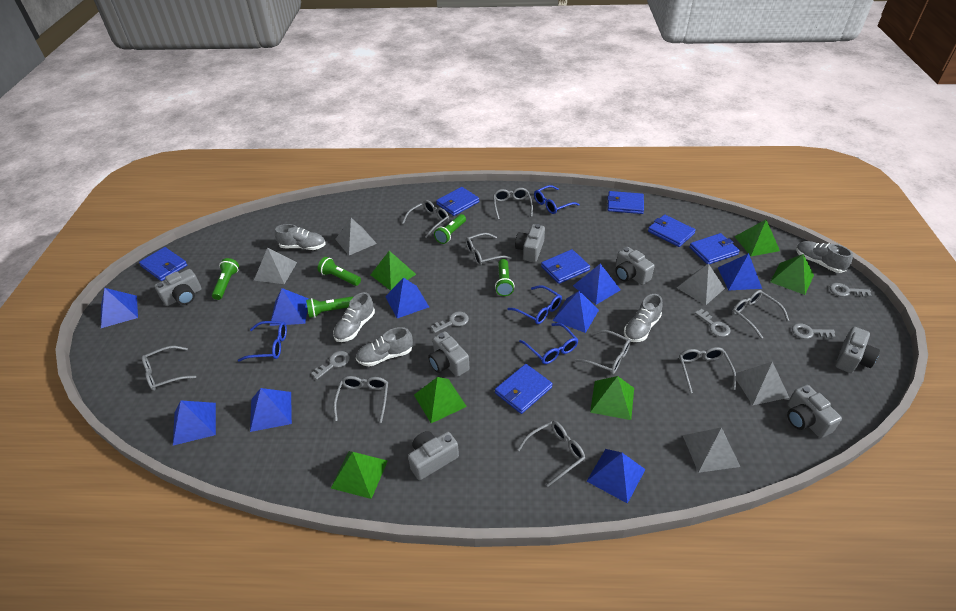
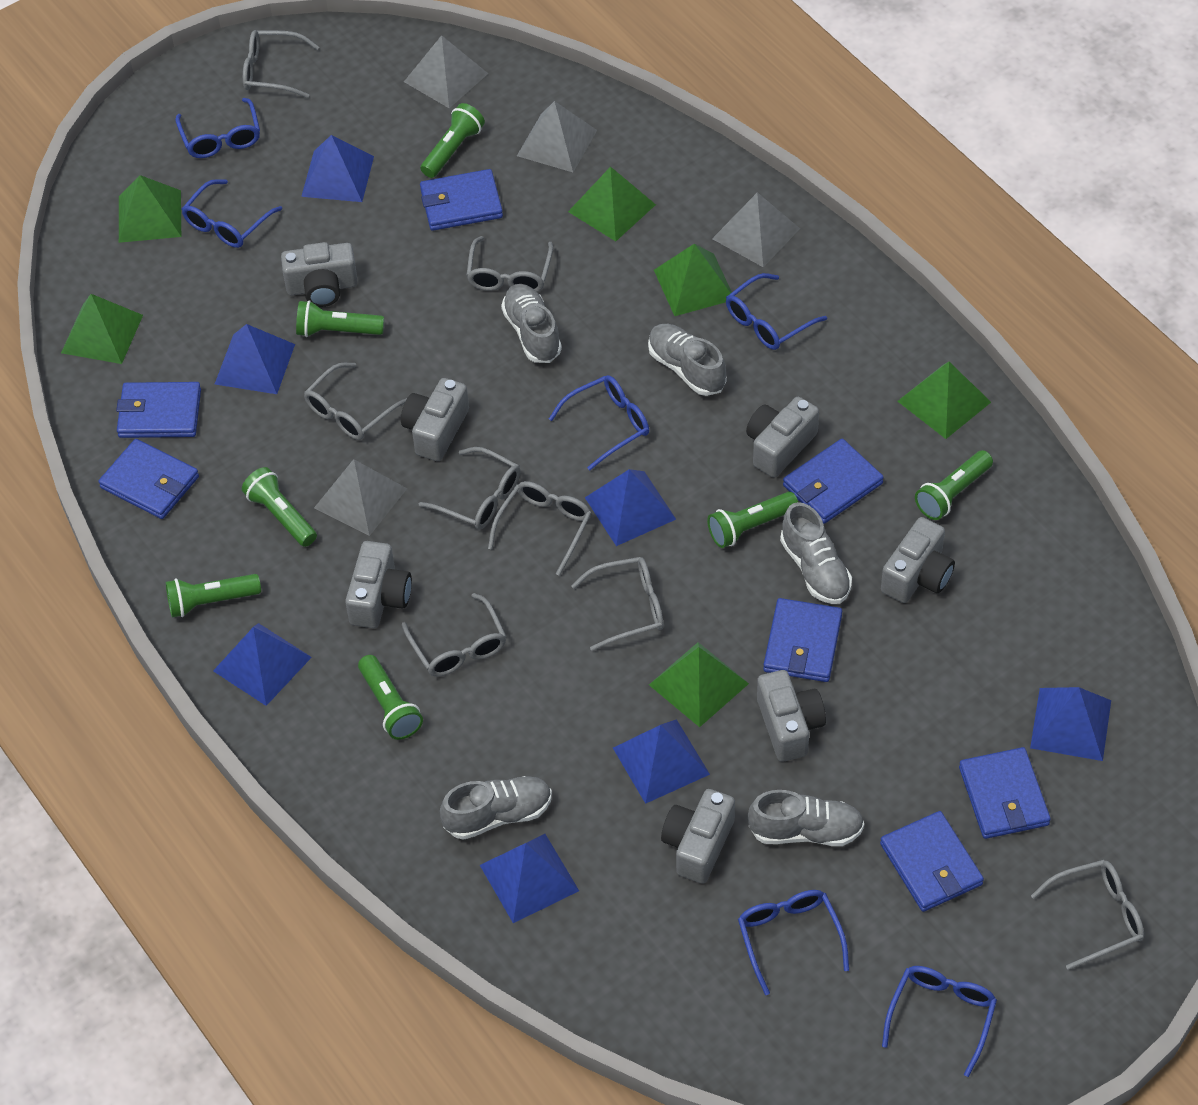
blue glasses: 4 -> 6
blue pyramid: 9 -> 7
green flashlight: 5 -> 7
grey glasses: 9 -> 8
grey key: 5 -> 0
grey pyramid: 5 -> 4

